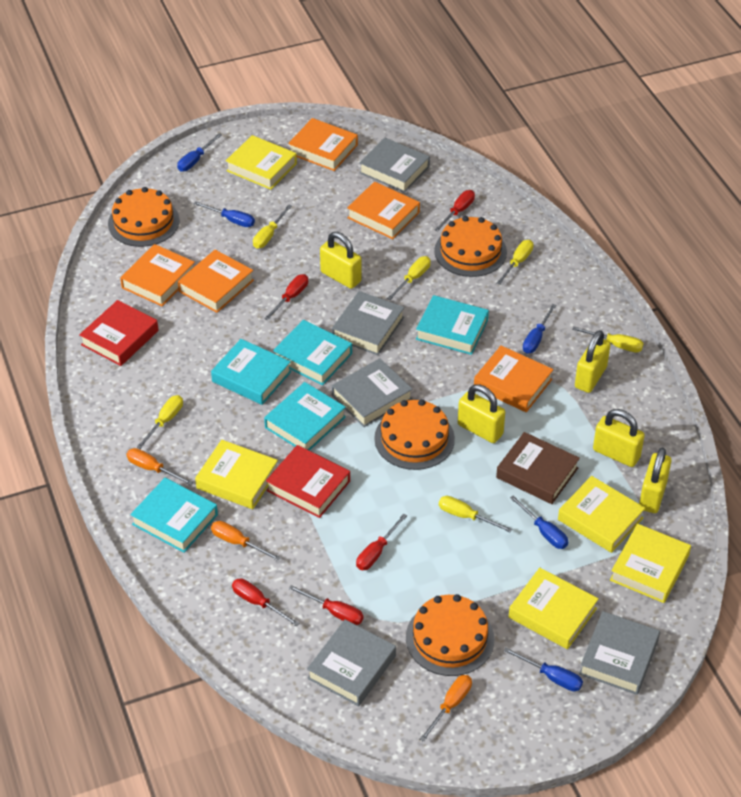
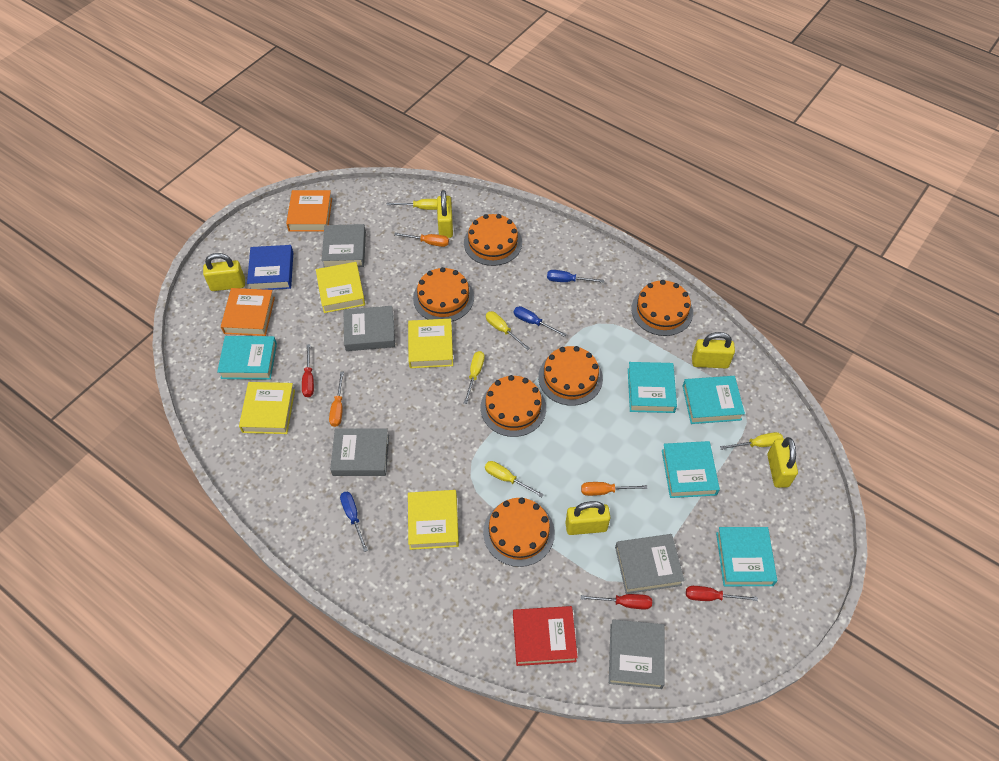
blue book: 0 -> 1
blue screwdriver: 5 -> 3
brown book: 1 -> 0
orange book: 5 -> 2
orange cake: 4 -> 6
red book: 2 -> 1
red screwdriver: 5 -> 3
yellow book: 5 -> 4
yellow screwdriver: 6 -> 5

